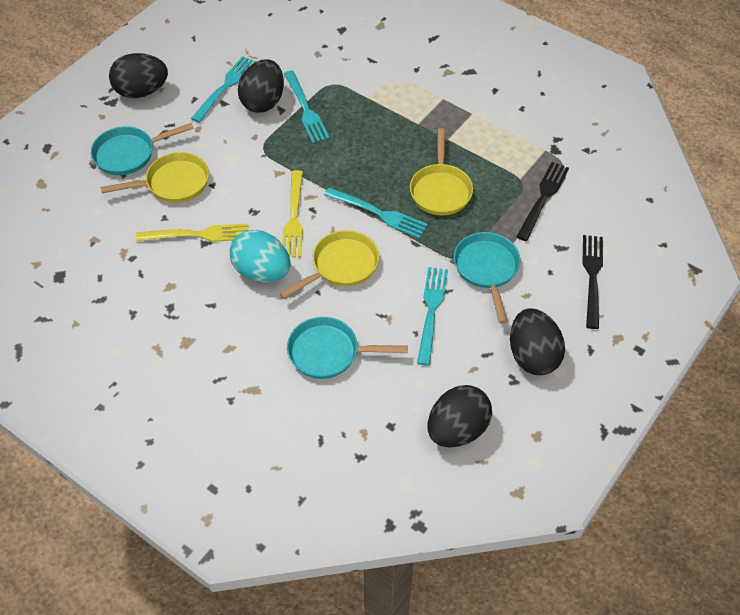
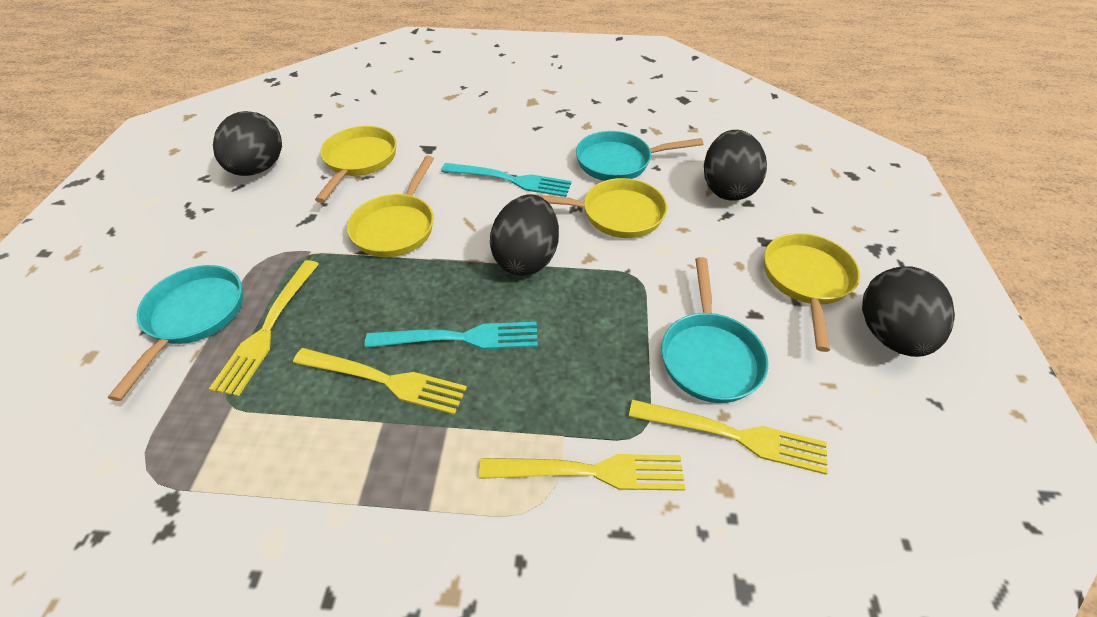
black fork: 2 -> 0
turquoise egg: 1 -> 0
turquoise fork: 4 -> 2
yellow fork: 2 -> 4
yellow pan: 3 -> 4

